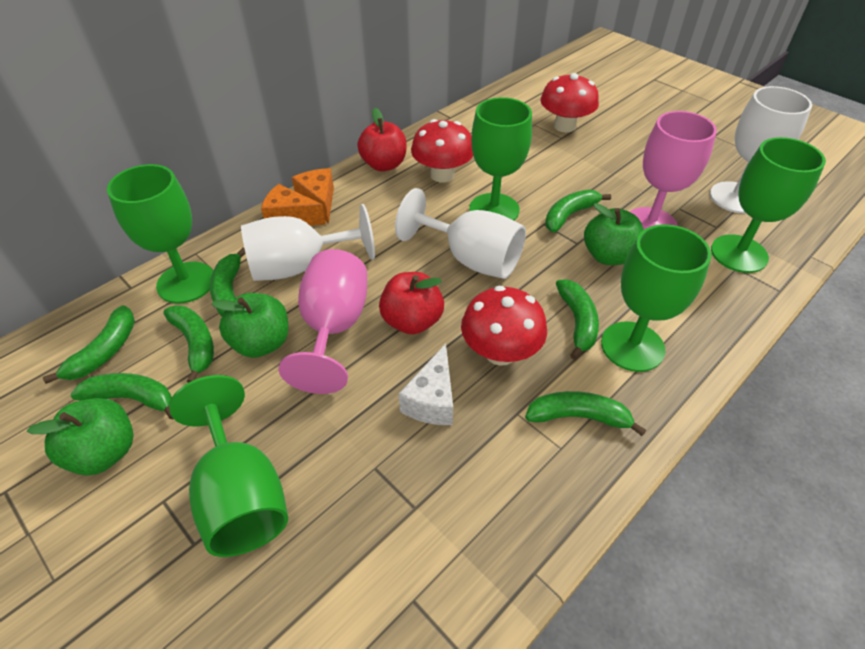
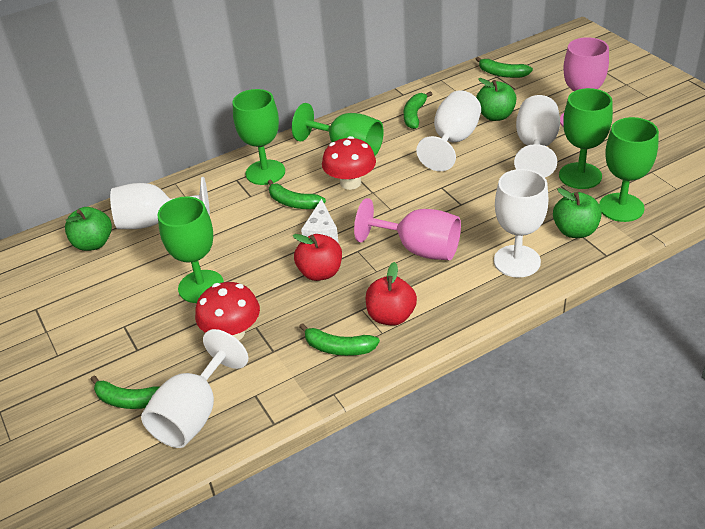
green banana: 7 -> 5
orange cheese: 2 -> 0
red mushroom: 3 -> 2
white goblet: 3 -> 5

